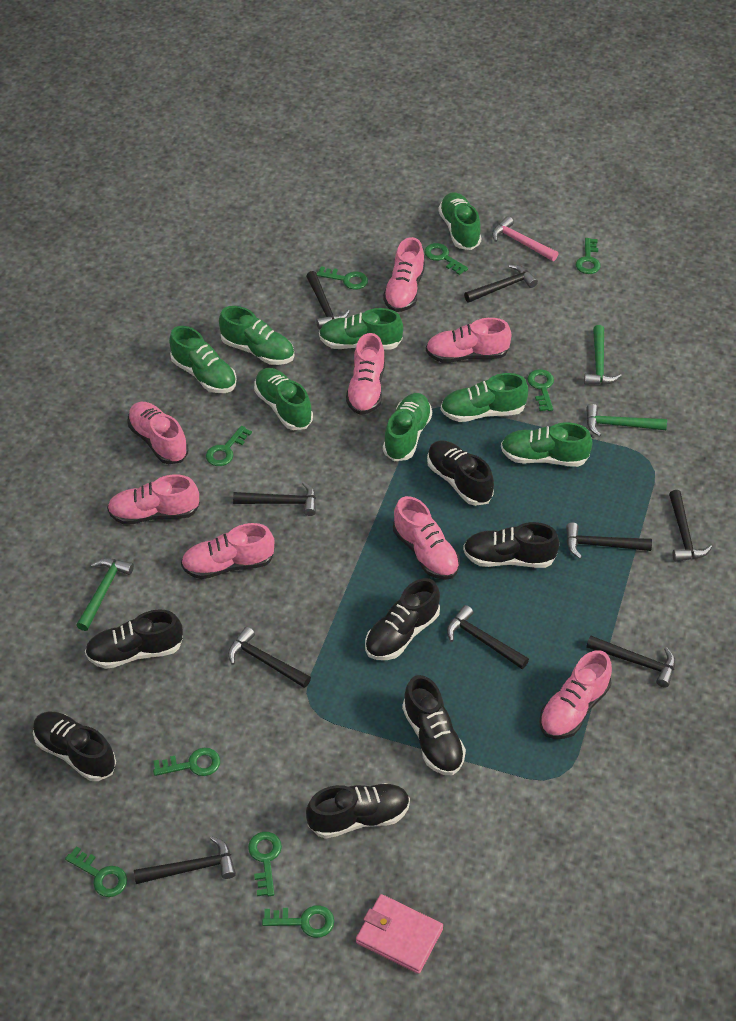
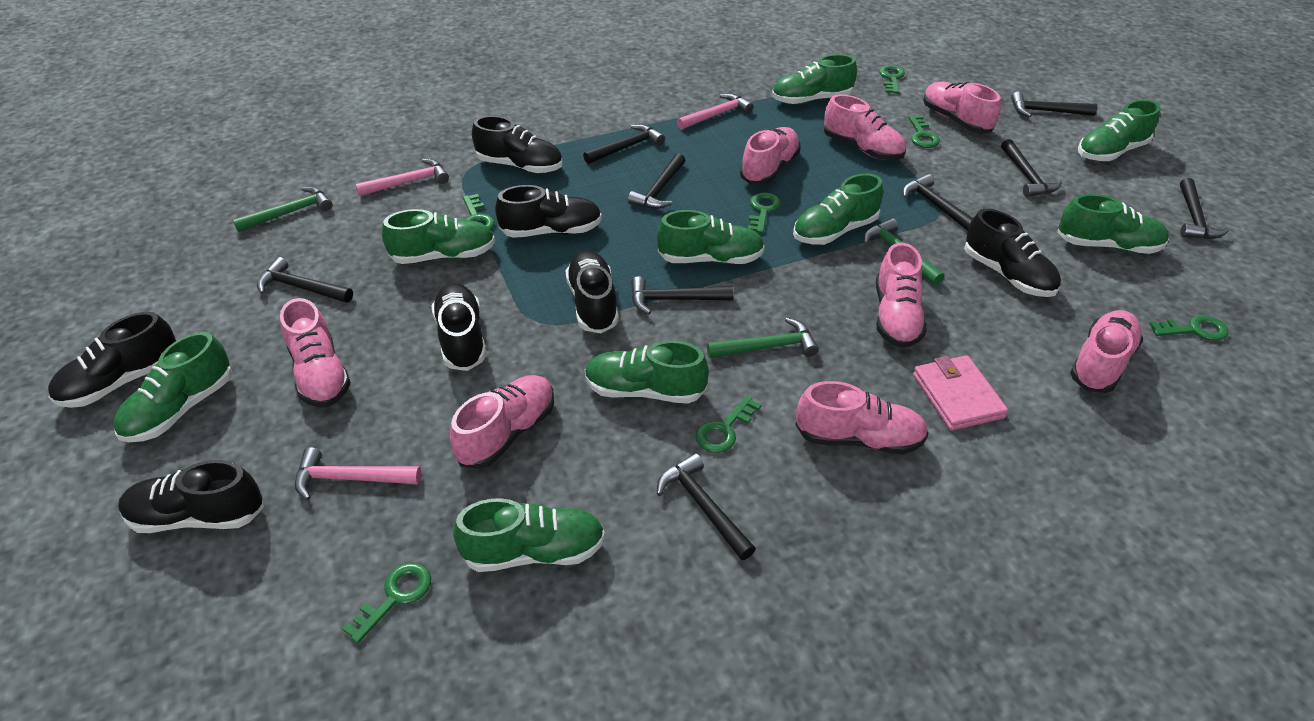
green key: 9 -> 7
green shoe: 8 -> 9
pink hammer: 1 -> 3

